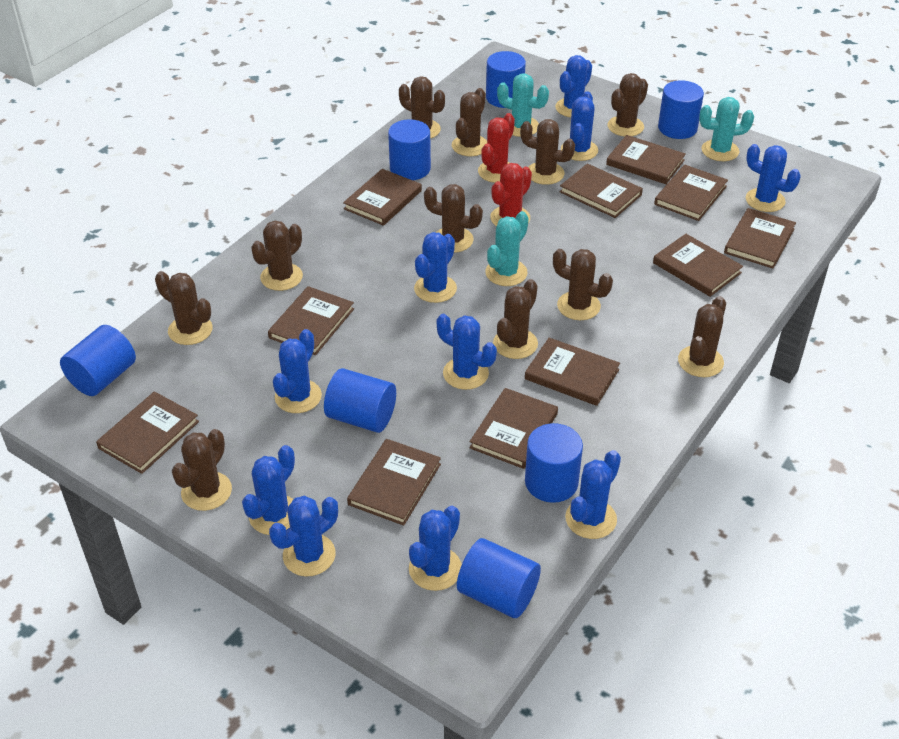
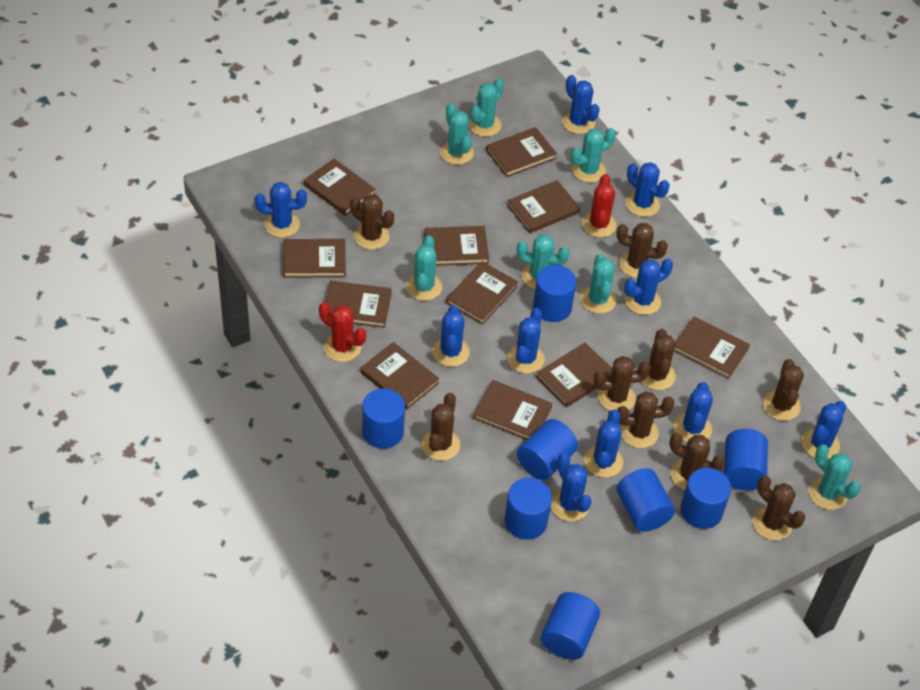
blue cylinder: 7 -> 8
brown cactus: 11 -> 9
turquoise cactus: 3 -> 7

